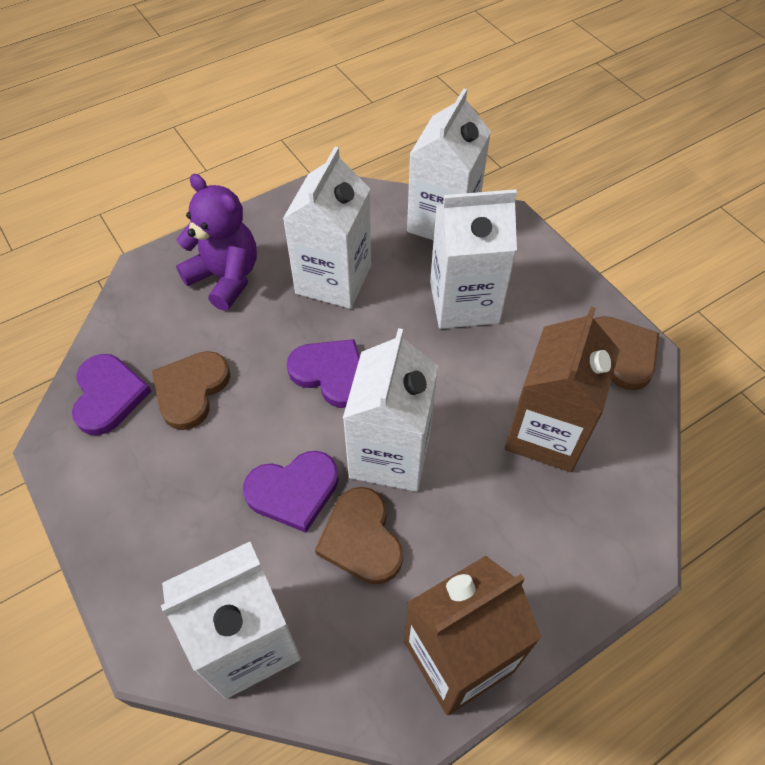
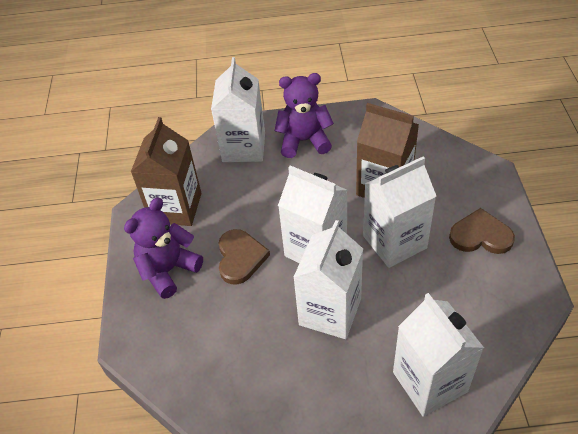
brown heart: 3 -> 2
purple heart: 3 -> 0
purple teddy bear: 1 -> 2

